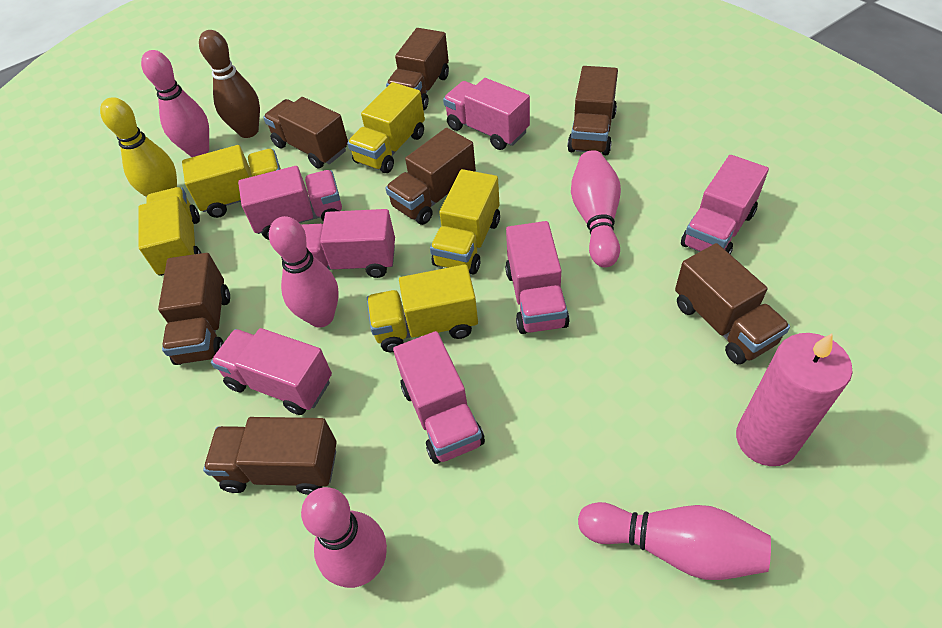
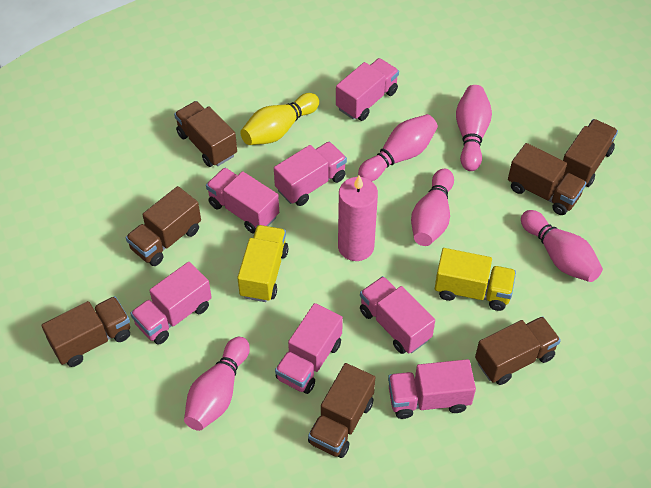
brown bowling pin: 1 -> 0
yellow truck: 5 -> 2

